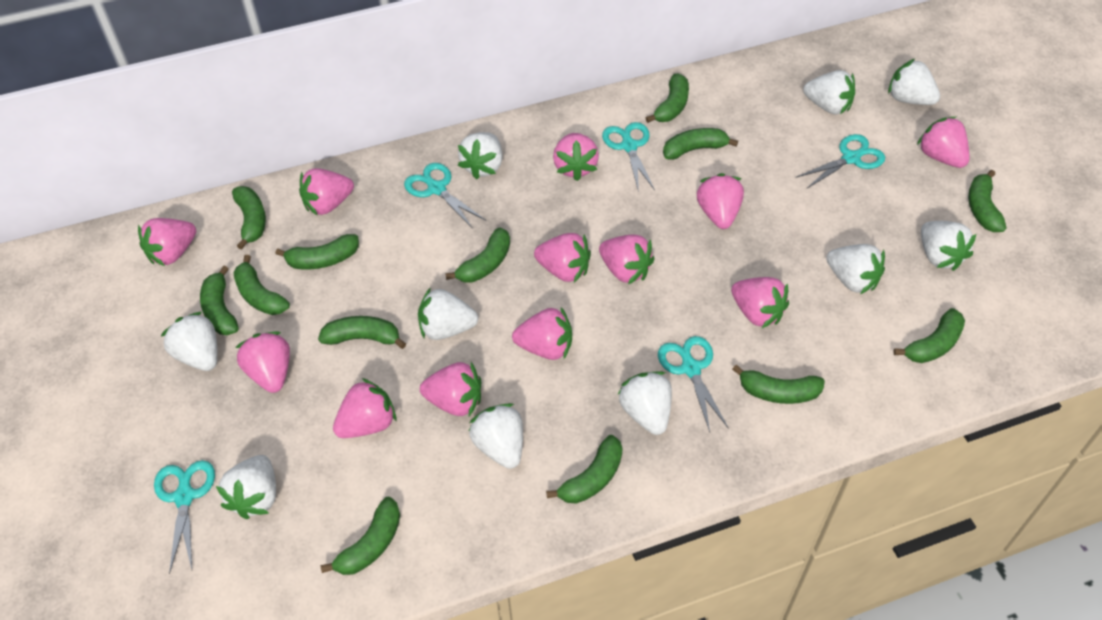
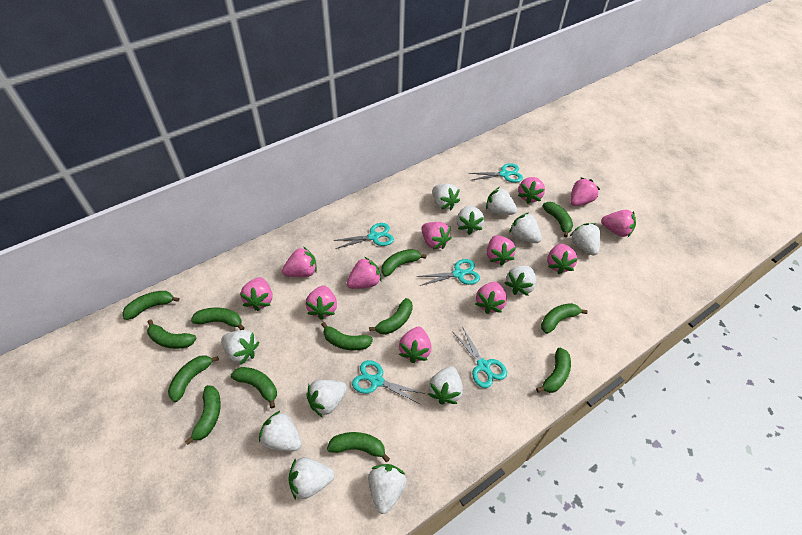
white strawberry: 10 -> 12

